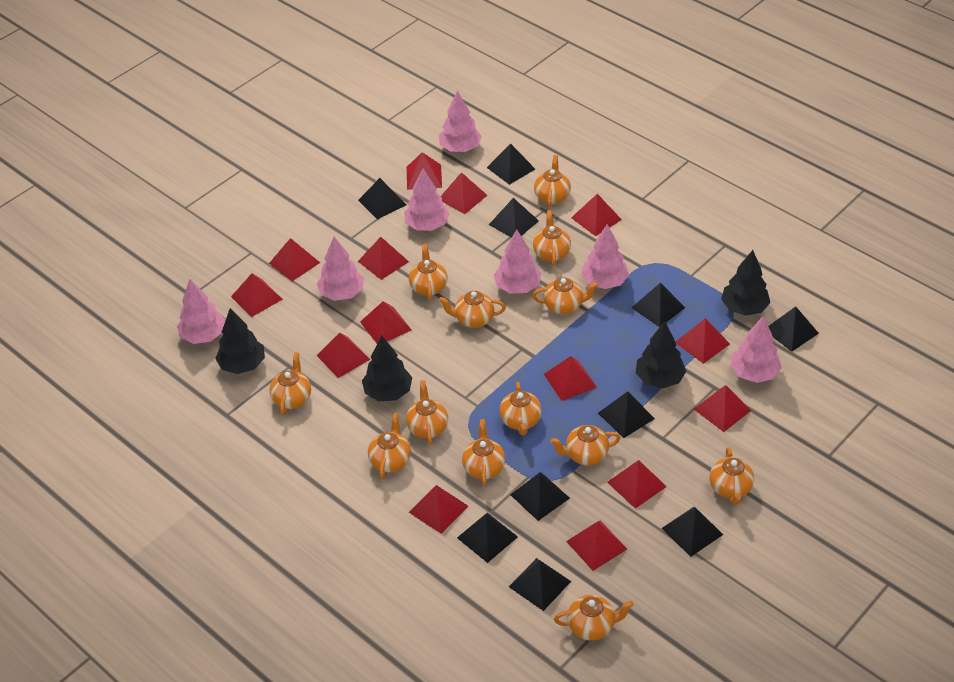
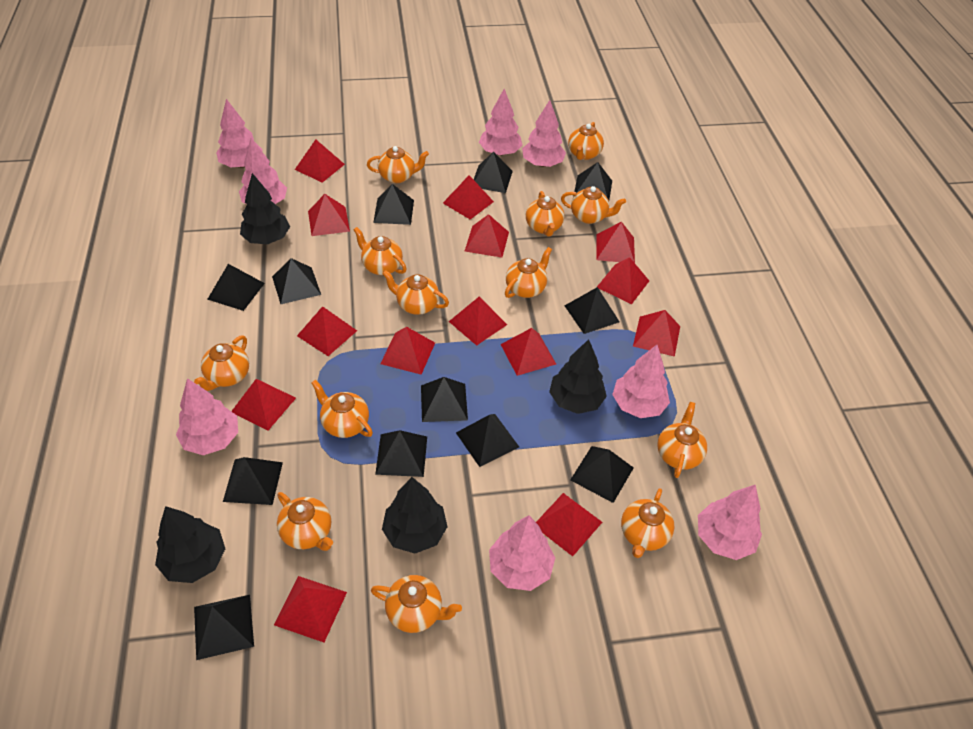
black pyramid: 10 -> 12
pink tree: 7 -> 8

